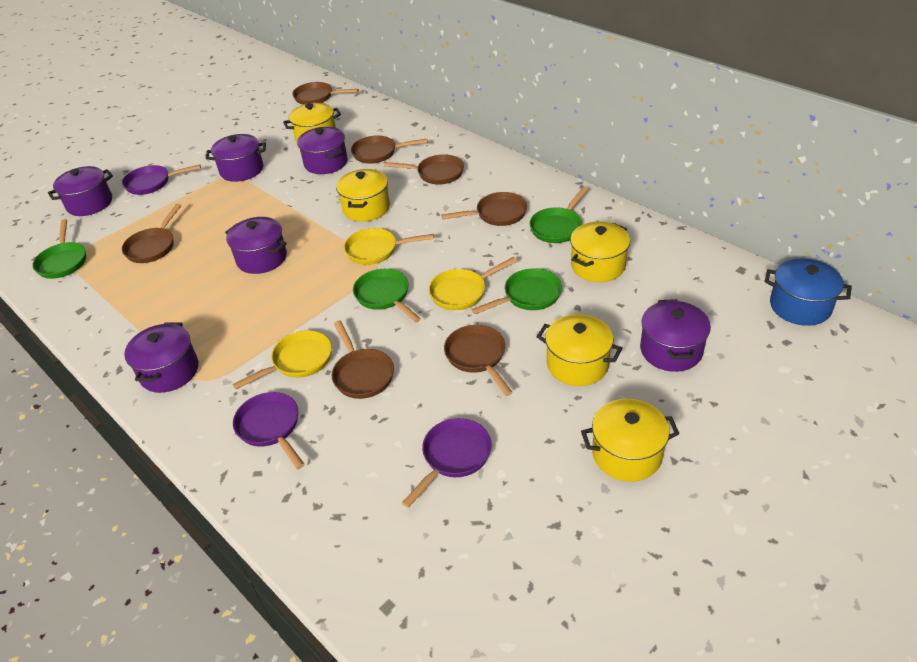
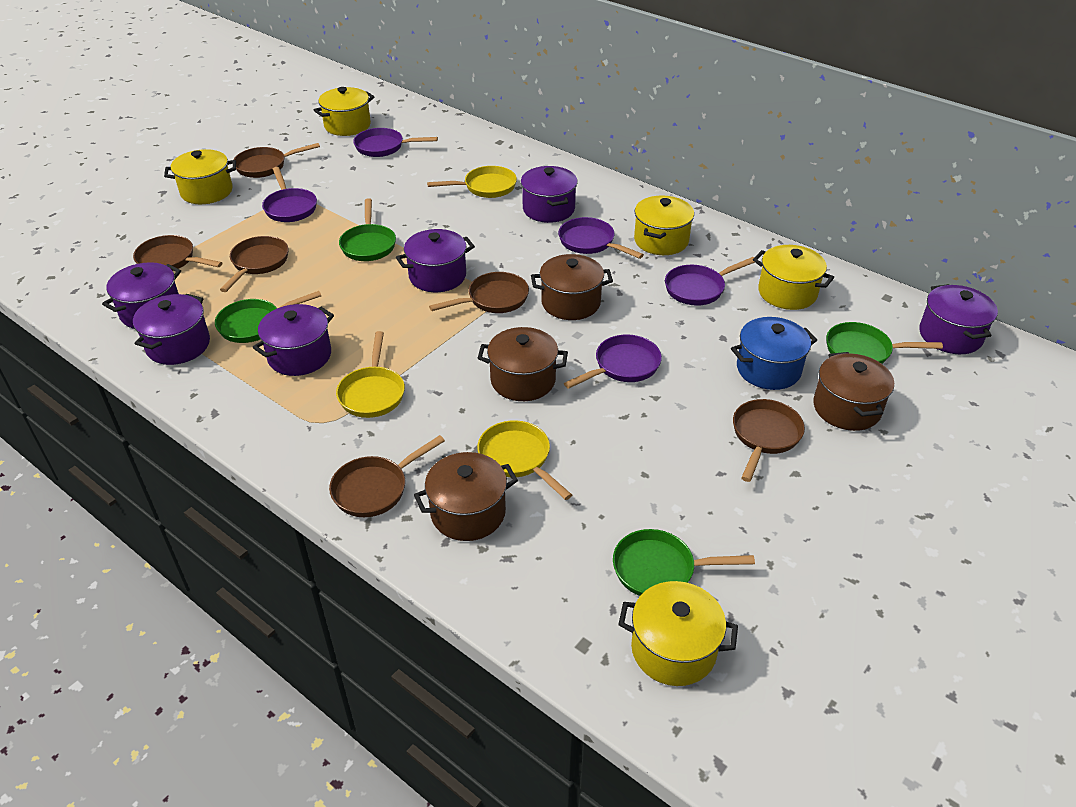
brown pan: 7 -> 6
brown pot: 0 -> 4
purple pan: 3 -> 5

